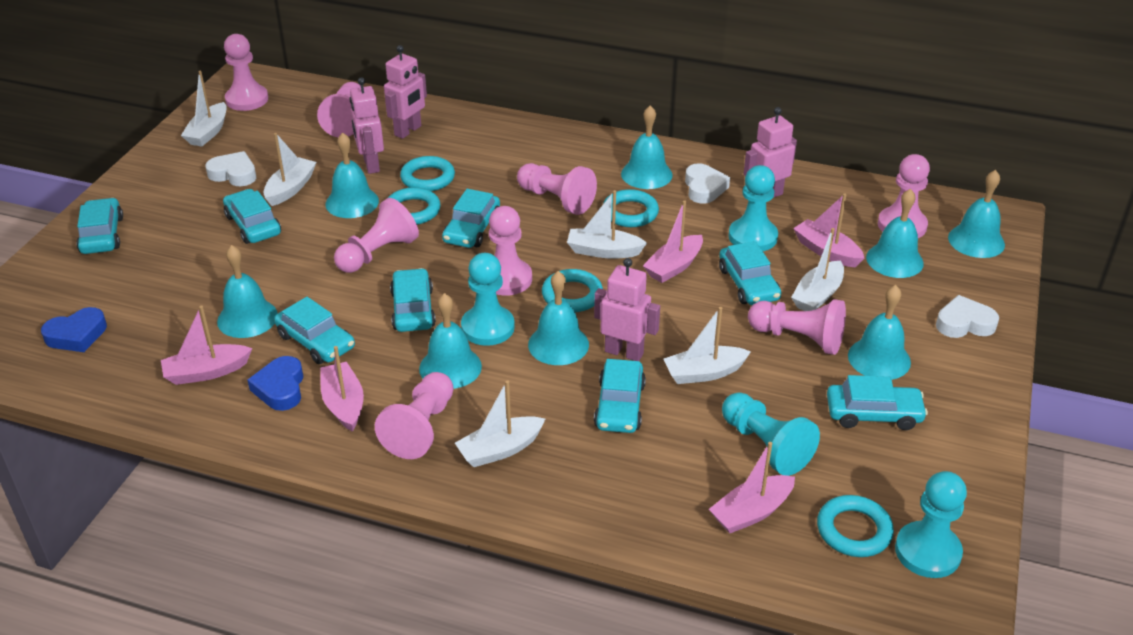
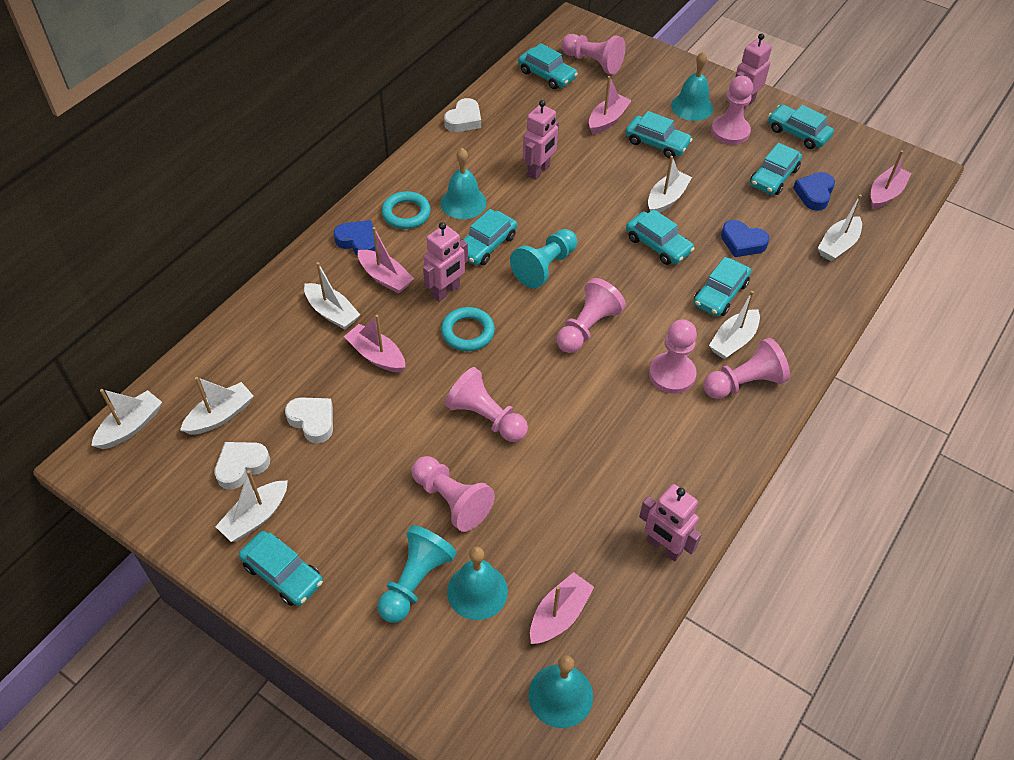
blue heart: 2 -> 3
pink pawn: 8 -> 7
turquoise bell: 8 -> 4
turquoise pawn: 4 -> 2
turquoise ring: 5 -> 2
white boat: 6 -> 7

